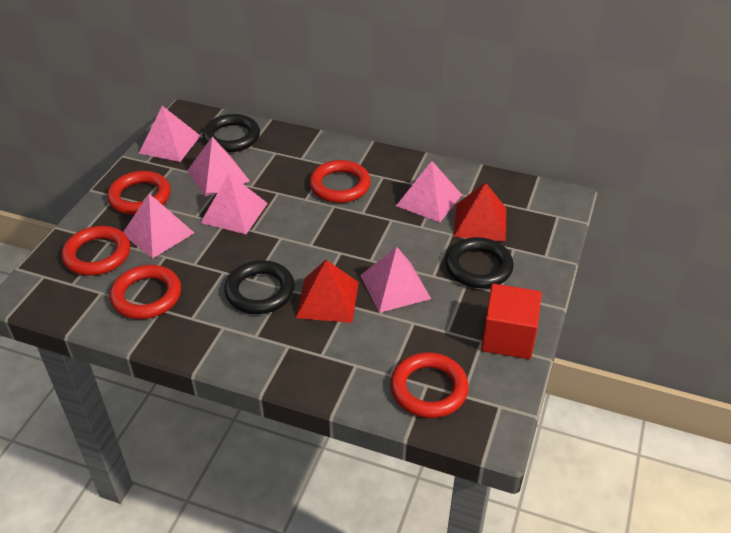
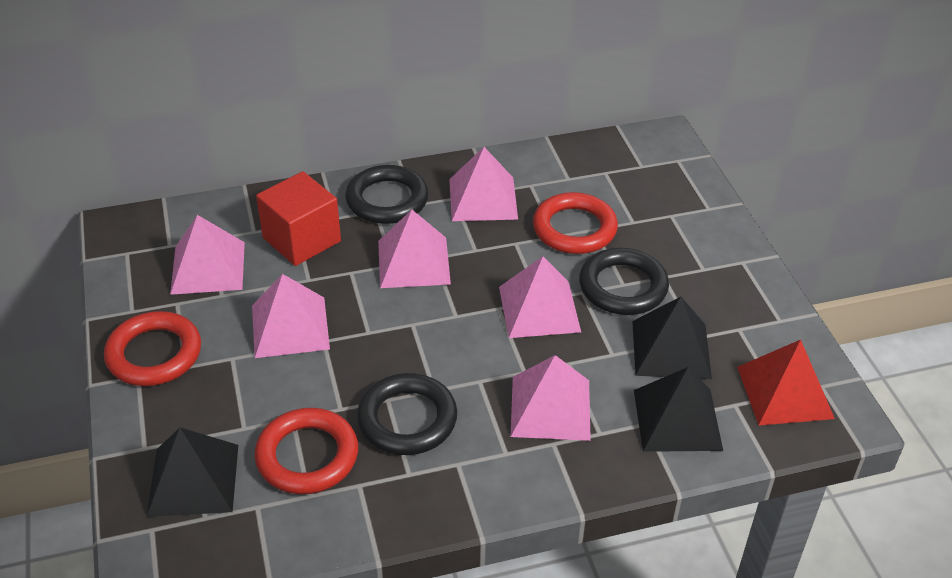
black pyramid: 0 -> 3
red pyramid: 2 -> 1
red ring: 5 -> 3

